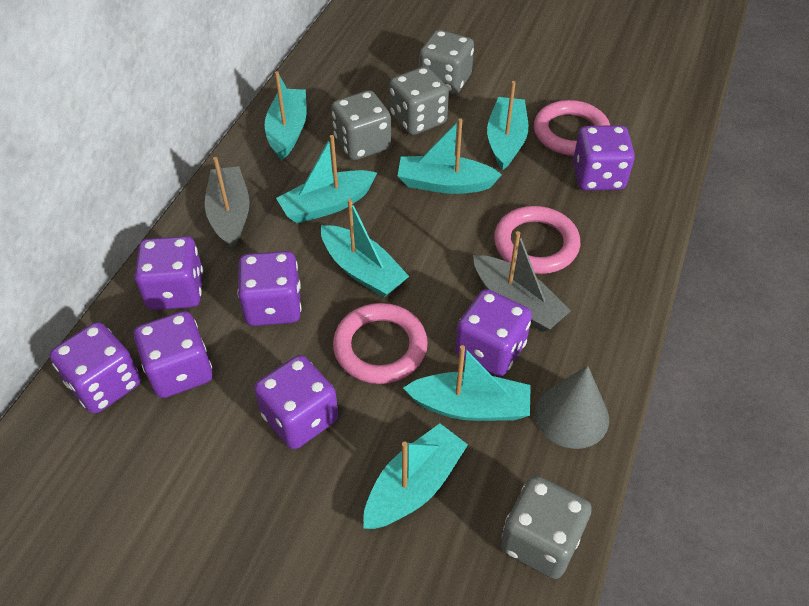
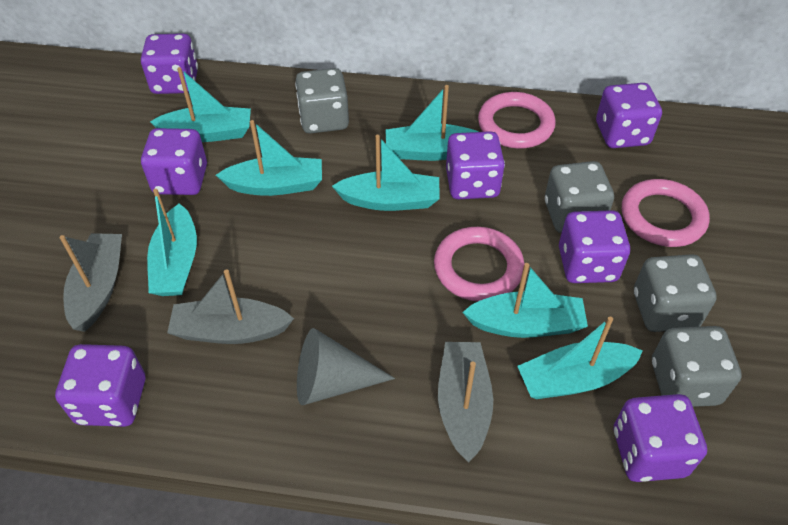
grey boat: 2 -> 3

